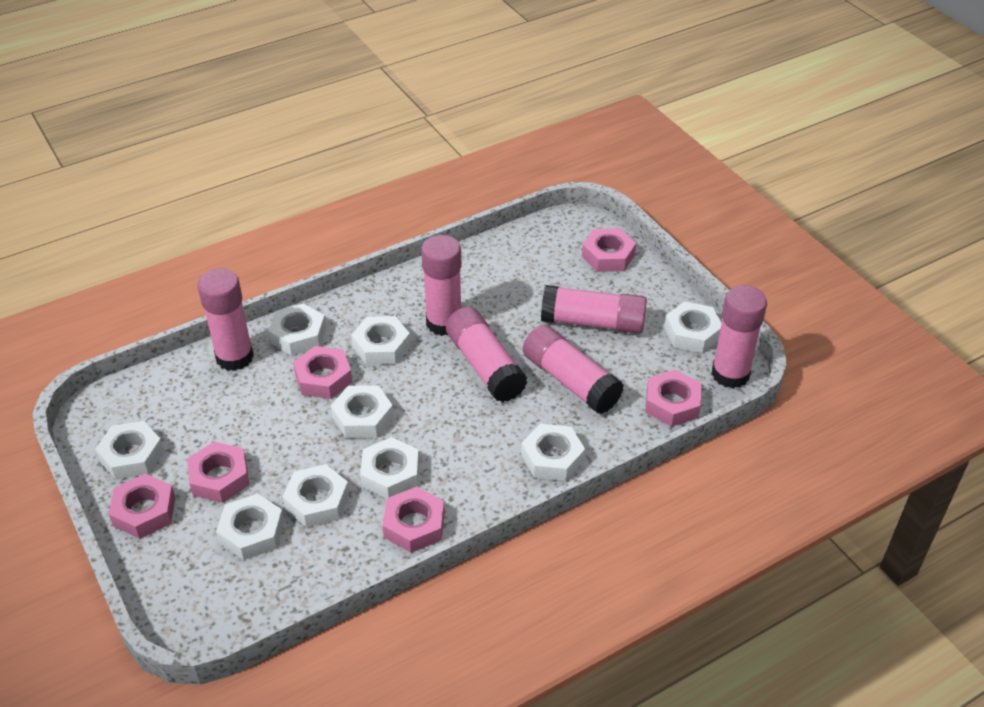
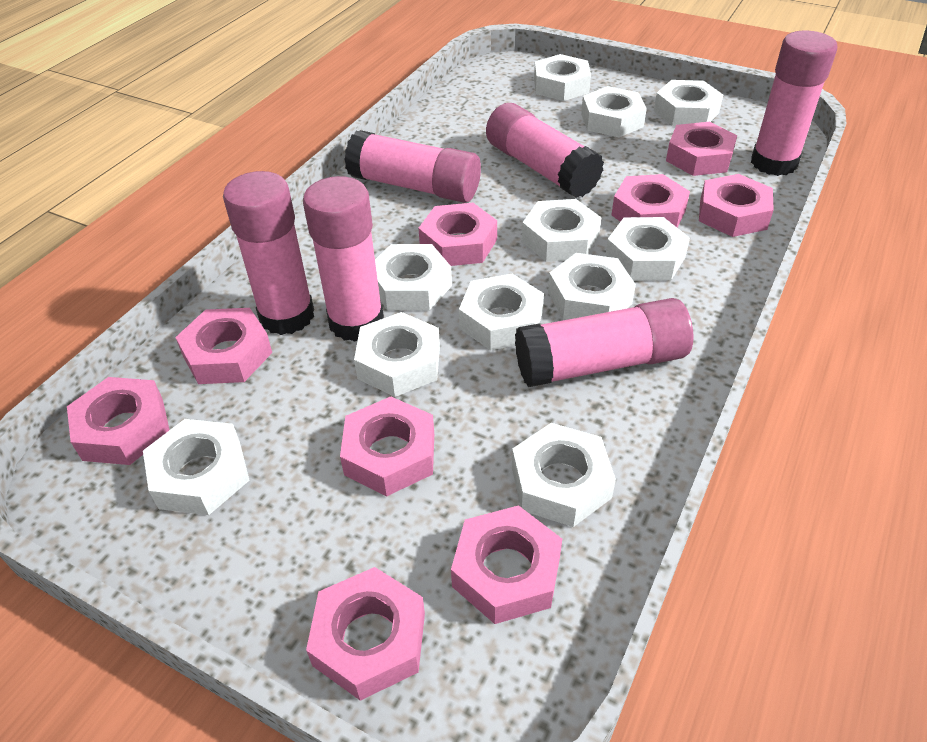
pink nut: 6 -> 9
white nut: 9 -> 11

